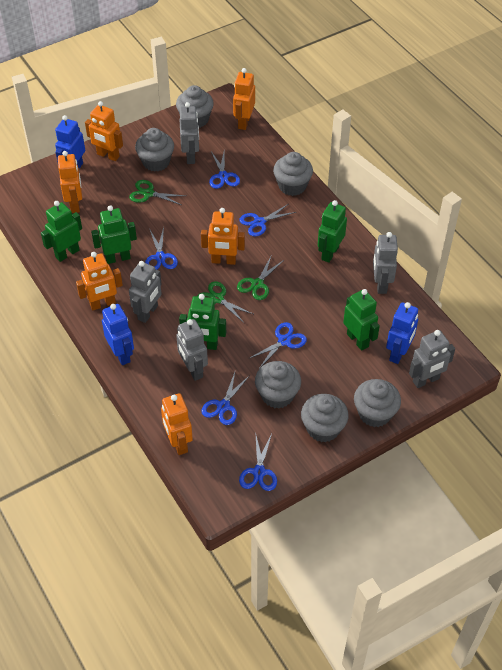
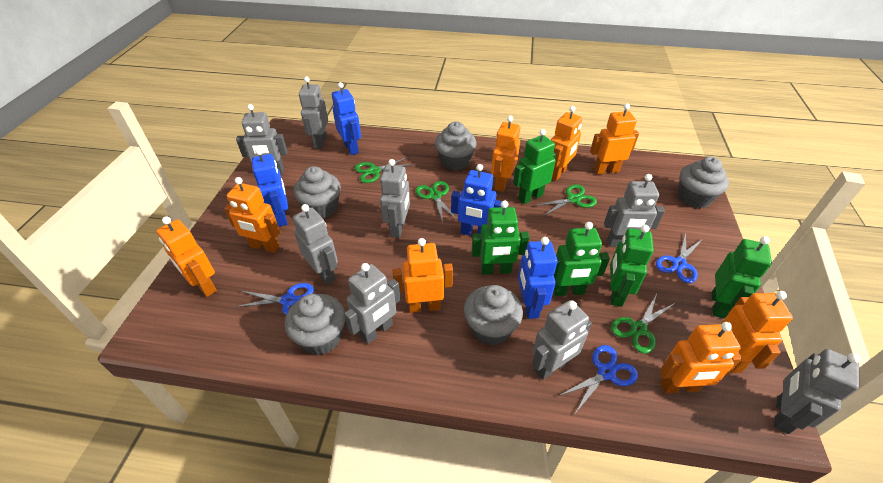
blue robot: 3 -> 4
blue scissors: 6 -> 3
green scissors: 3 -> 4
grey cupcake: 6 -> 5
grey robot: 5 -> 8
orange robot: 6 -> 8

